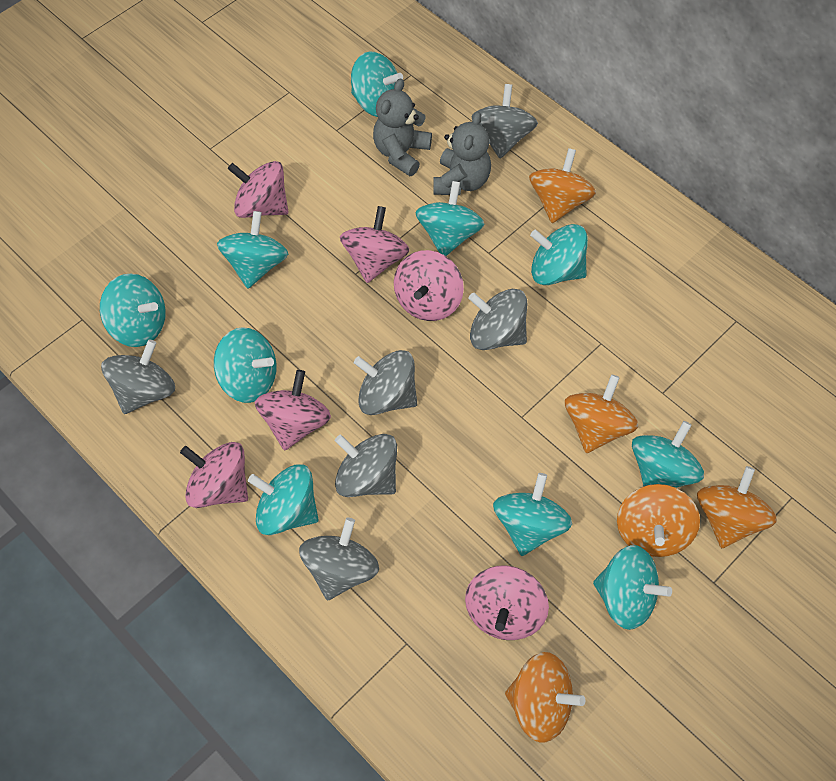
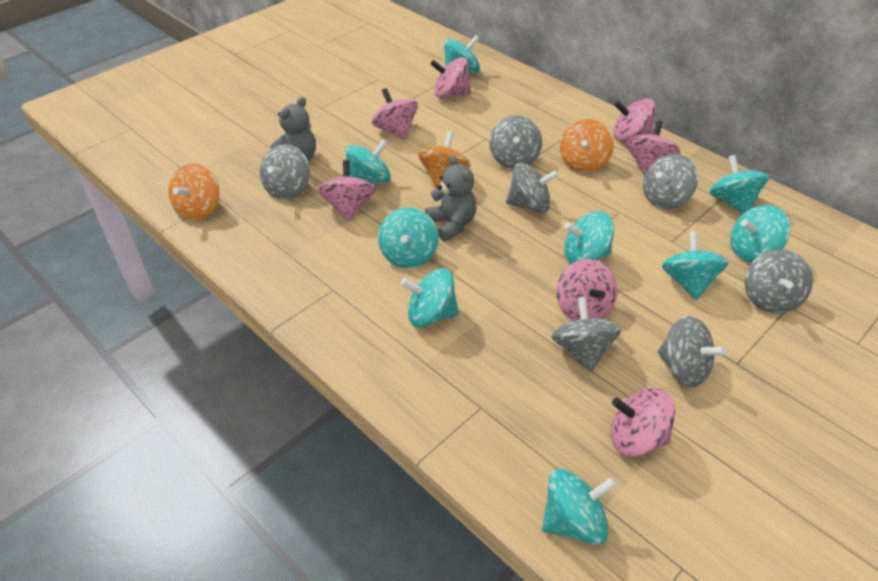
grey spinning top: 6 -> 7
orange spinning top: 5 -> 3
pink spinning top: 6 -> 7
turquoise spinning top: 10 -> 9

